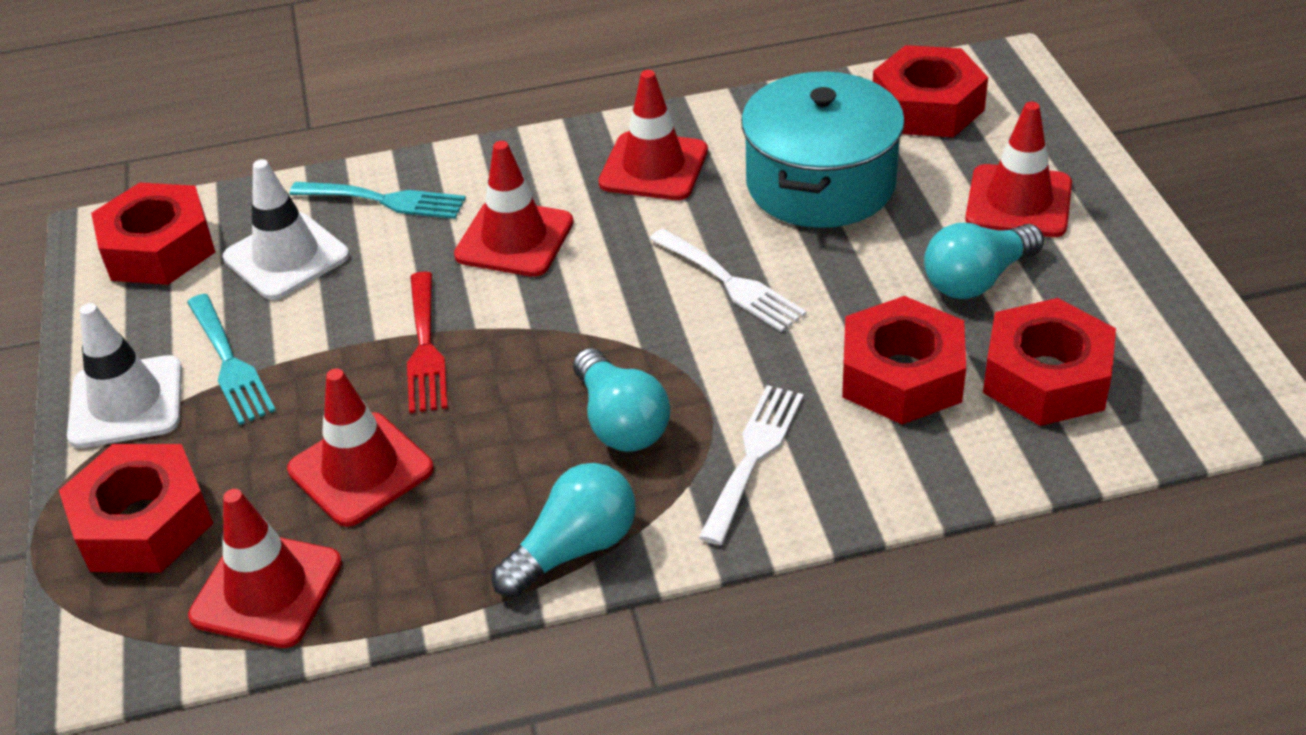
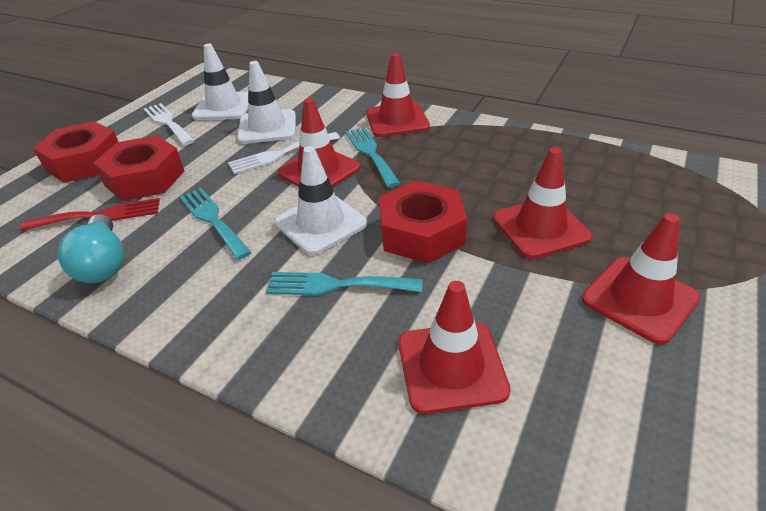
red nut: 5 -> 3
turquoise fork: 2 -> 3
turquoise light bulb: 3 -> 1
turquoise pot: 1 -> 0
white traffic cone: 2 -> 3

